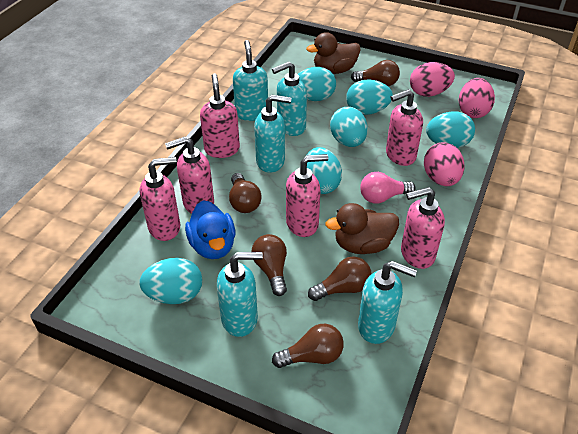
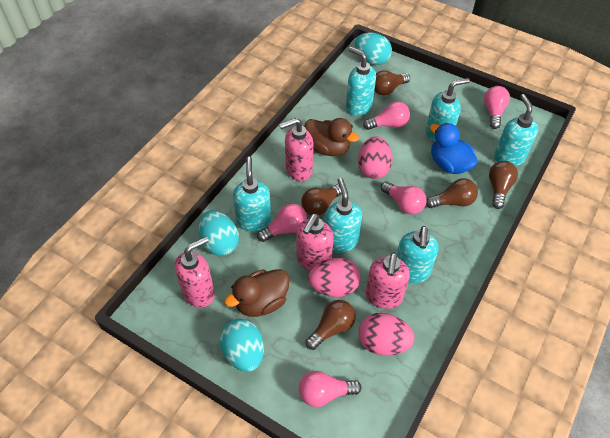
pink light bulb: 1 -> 5
pink soap dispenser: 6 -> 4
turquoise egg: 6 -> 3
turquoise soap dispenser: 5 -> 6

